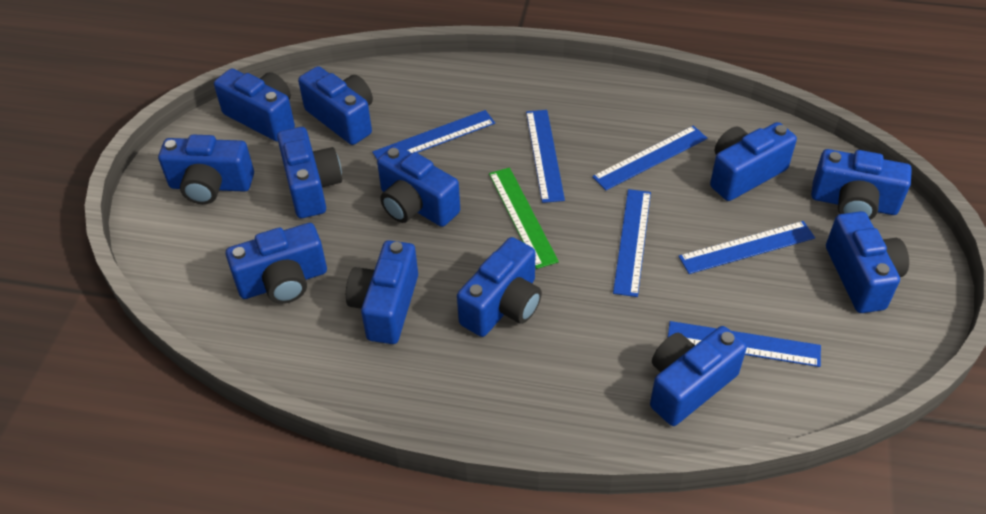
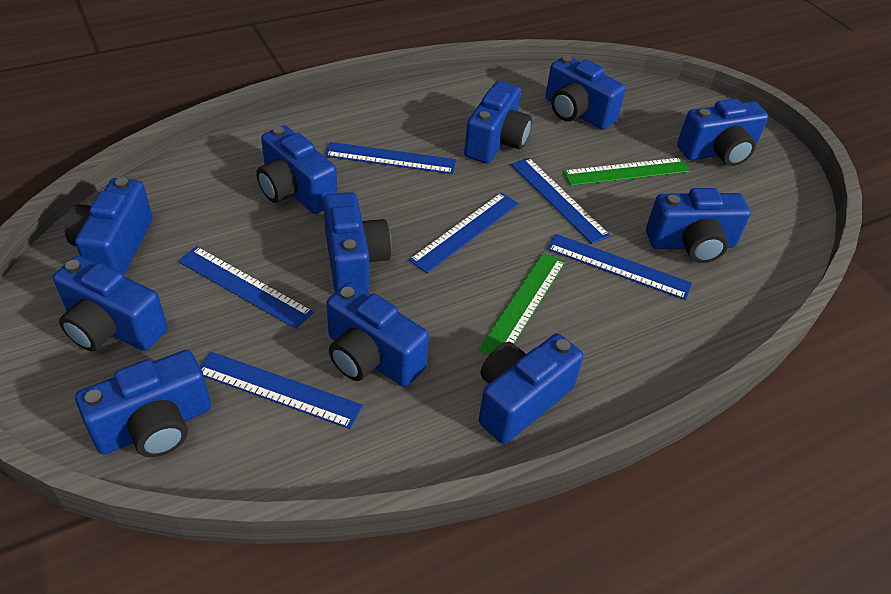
blue camera: 12 -> 11
green ruler: 1 -> 2

